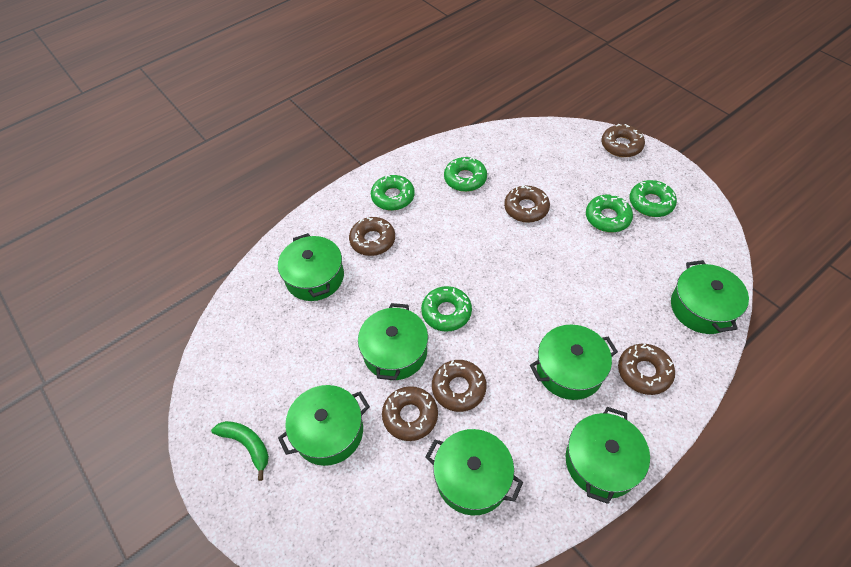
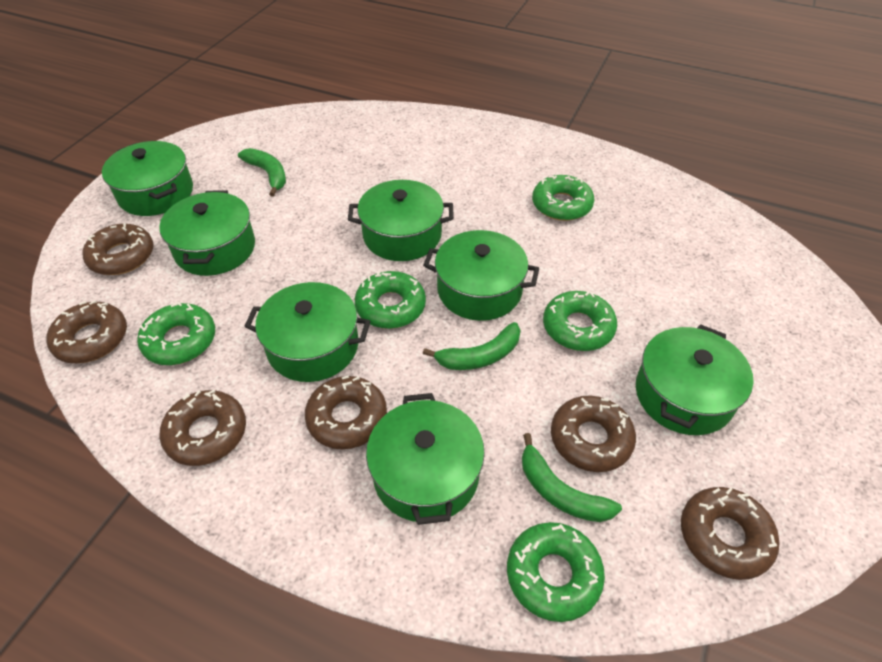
green banana: 1 -> 3

